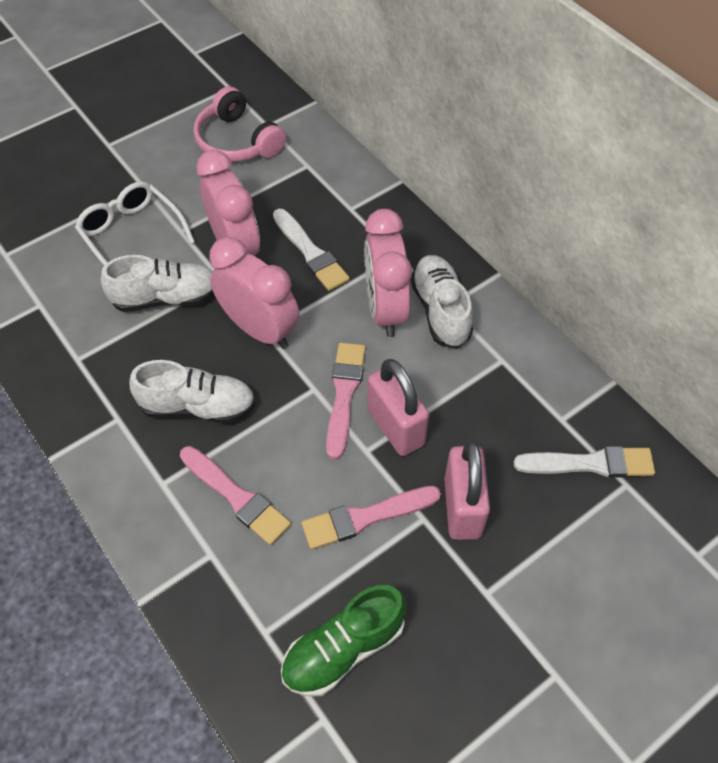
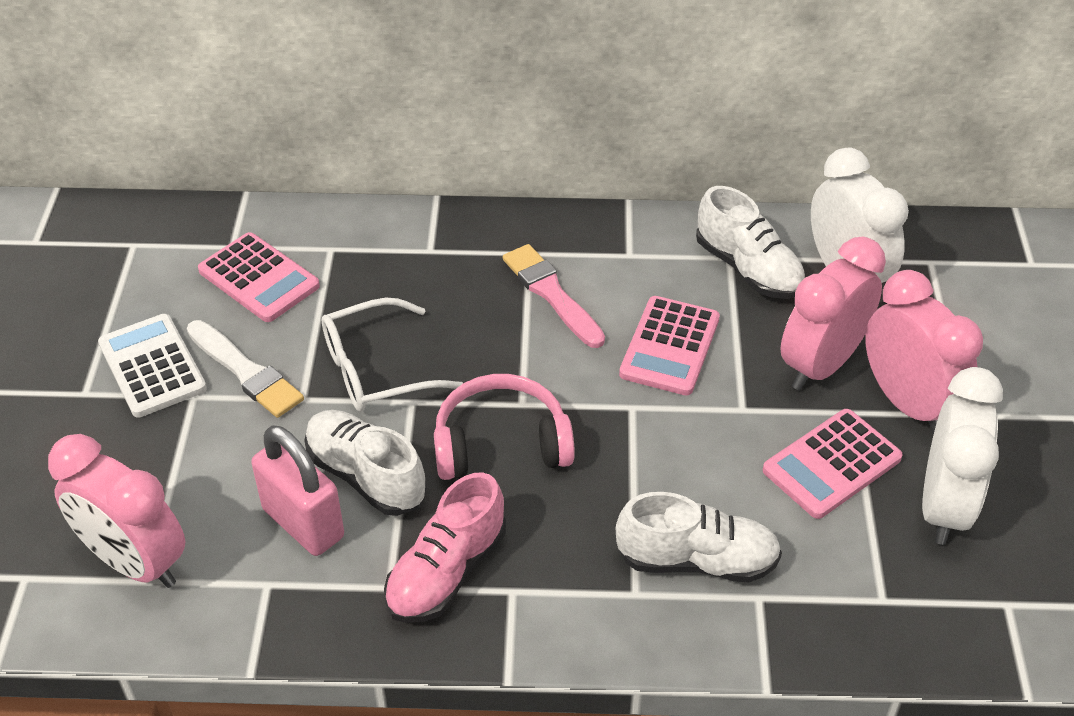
green shoe: 1 -> 0
pink brush: 3 -> 1
pink calculator: 0 -> 3
pink padlock: 2 -> 1
pink shoe: 0 -> 1
white brush: 2 -> 1
white calculator: 0 -> 1
white clock: 0 -> 2

